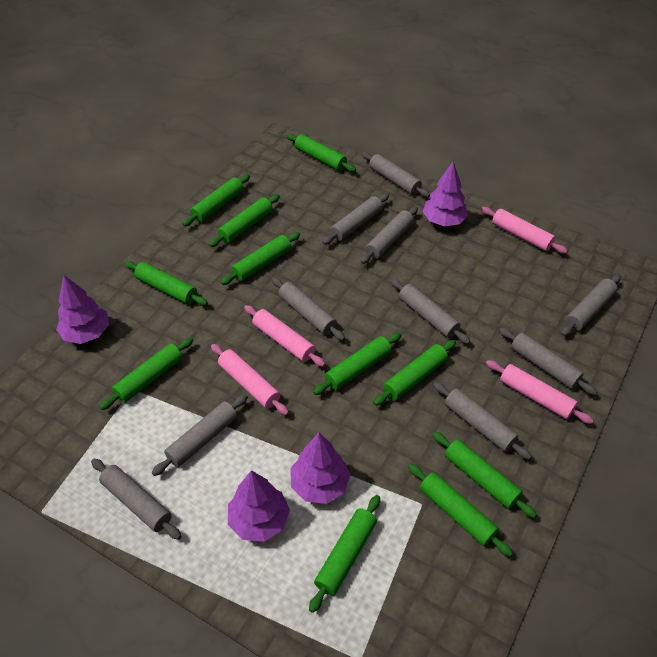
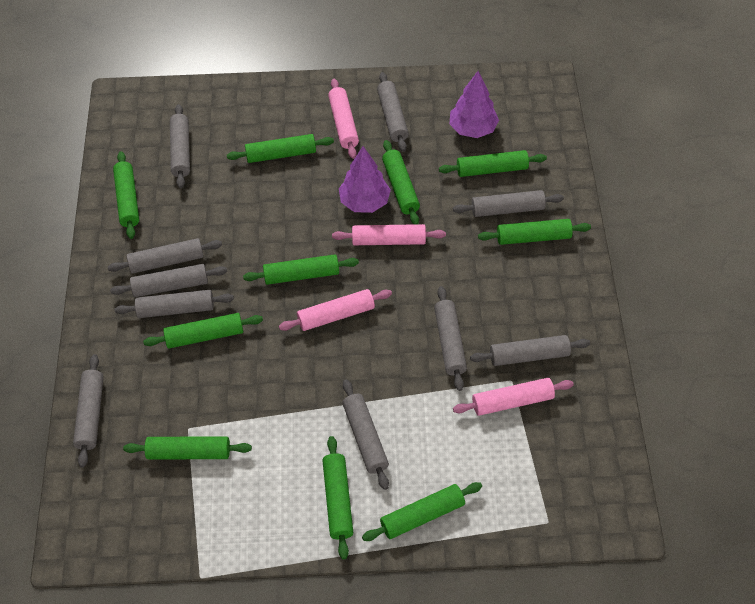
green rolling pin: 11 -> 10
purple tree: 4 -> 2

